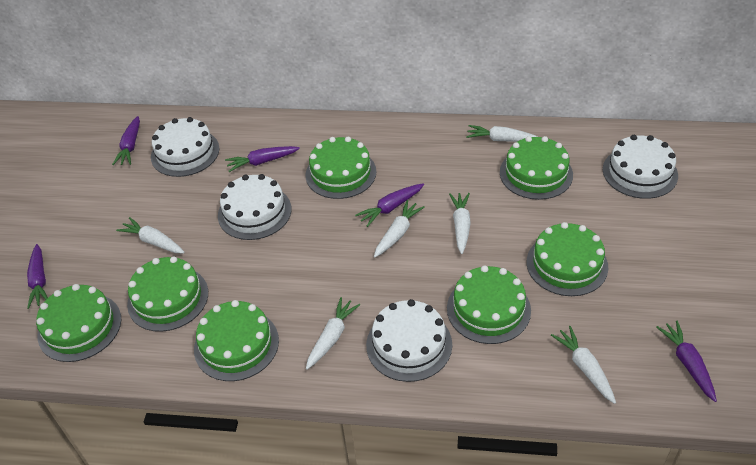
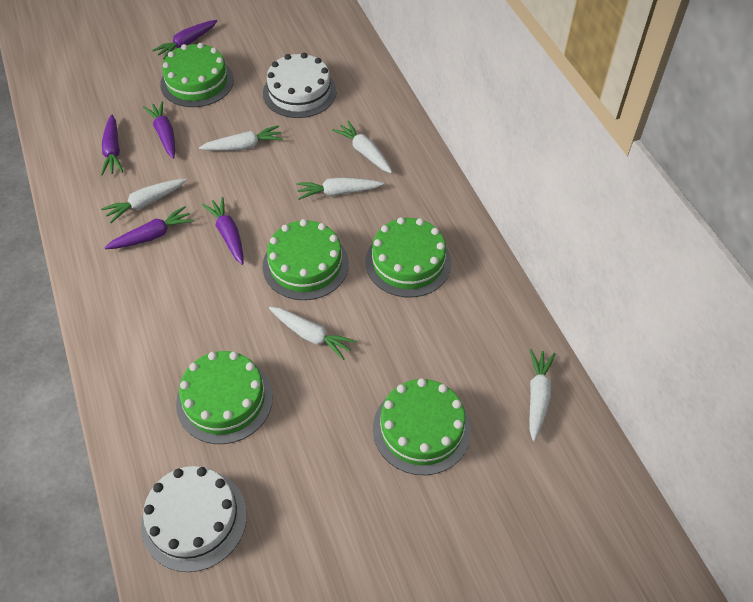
green cake: 7 -> 5
white cake: 4 -> 2

